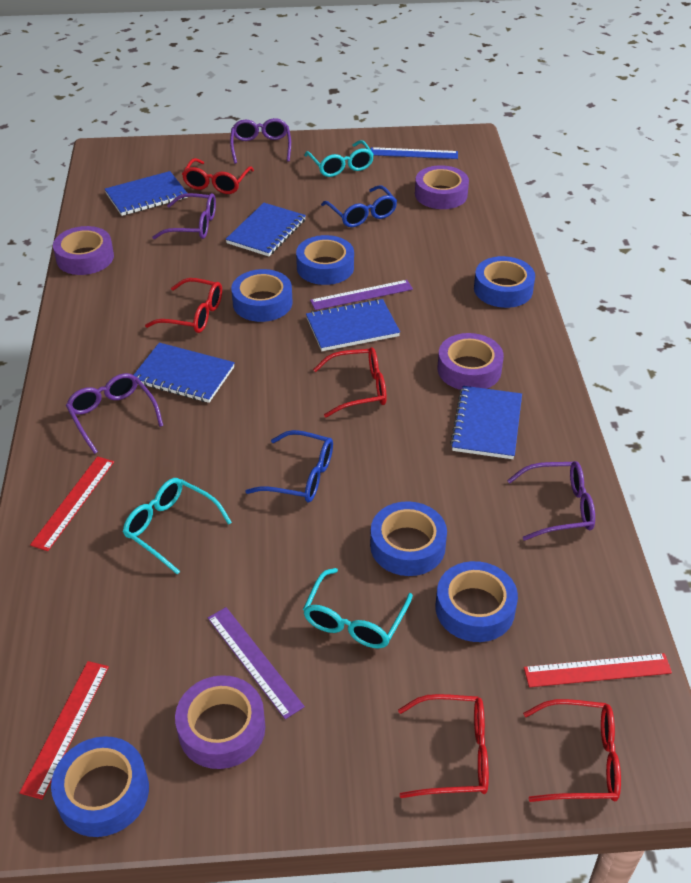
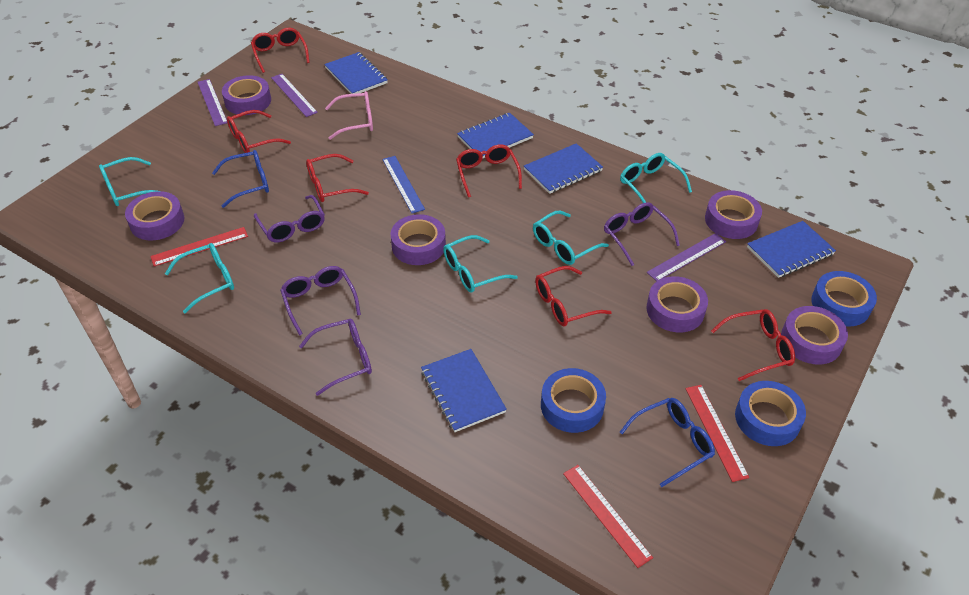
blue tape: 6 -> 3
pink glasses: 0 -> 1
purple ruler: 2 -> 3
purple tape: 4 -> 6
red glasses: 5 -> 6
turquoise glasses: 3 -> 5

